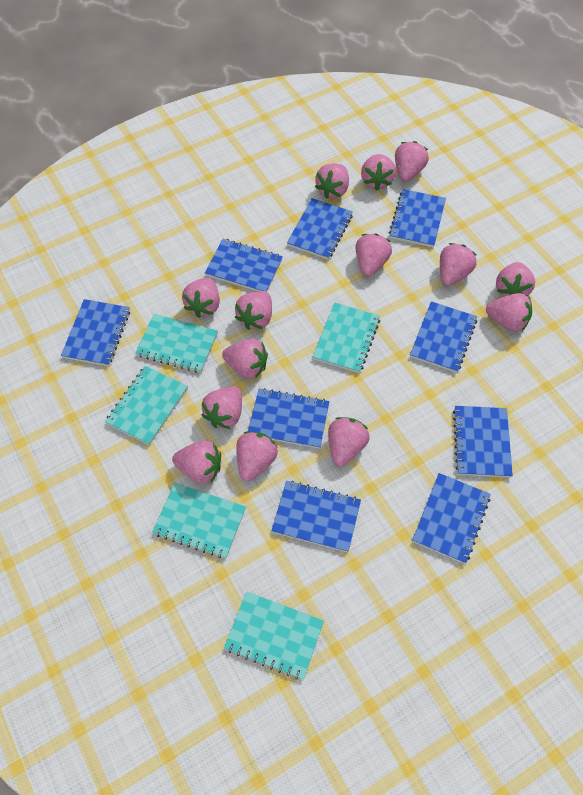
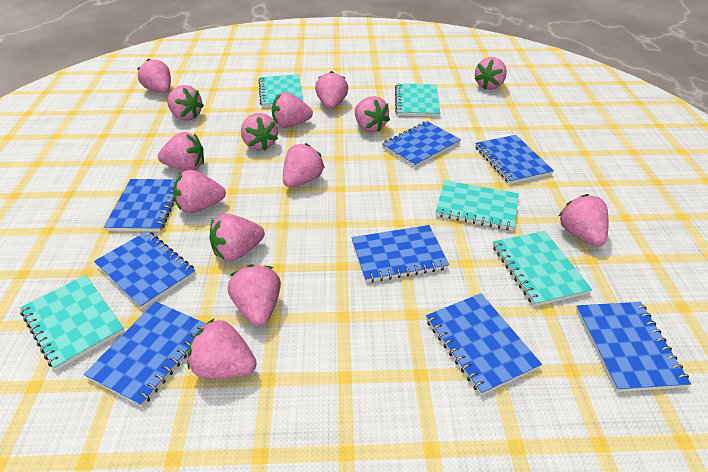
blue notebook: 9 -> 8

